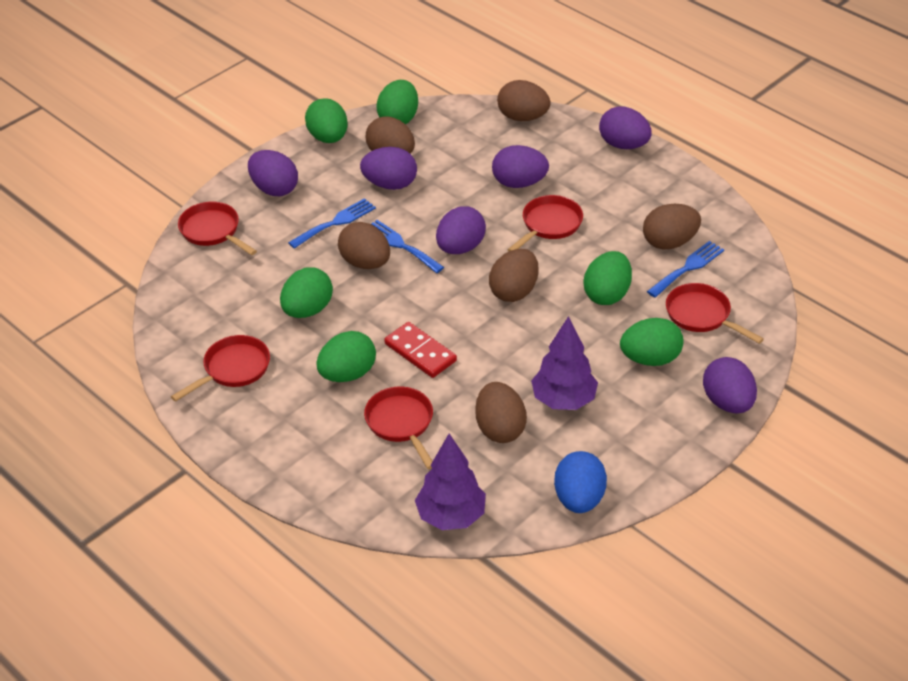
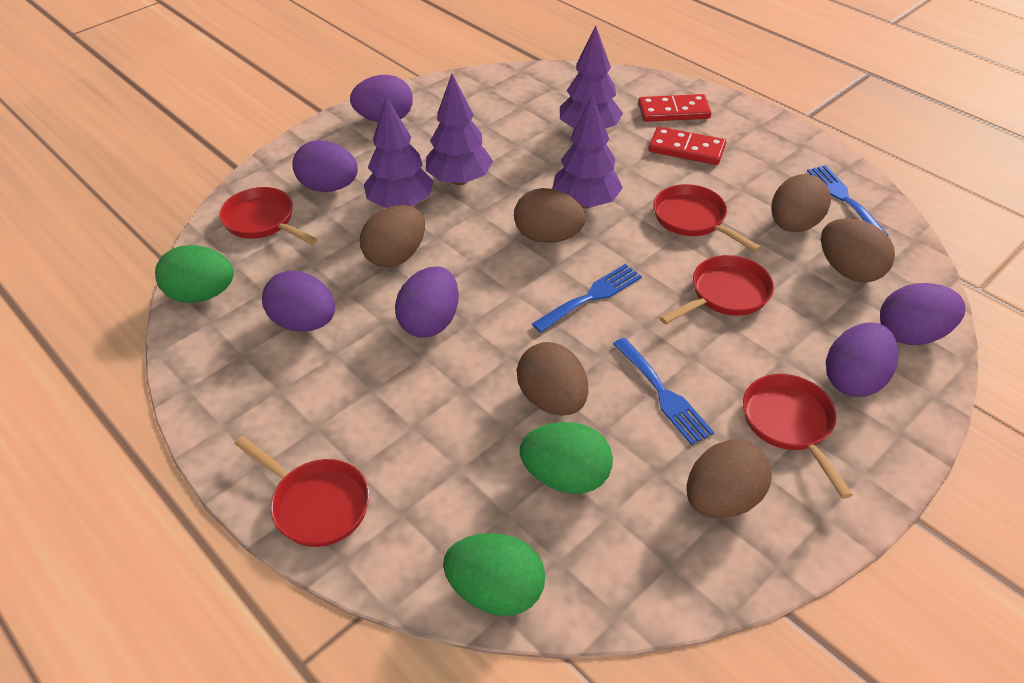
blue egg: 1 -> 0
green egg: 6 -> 3
purple tree: 2 -> 4
red domino: 1 -> 2

